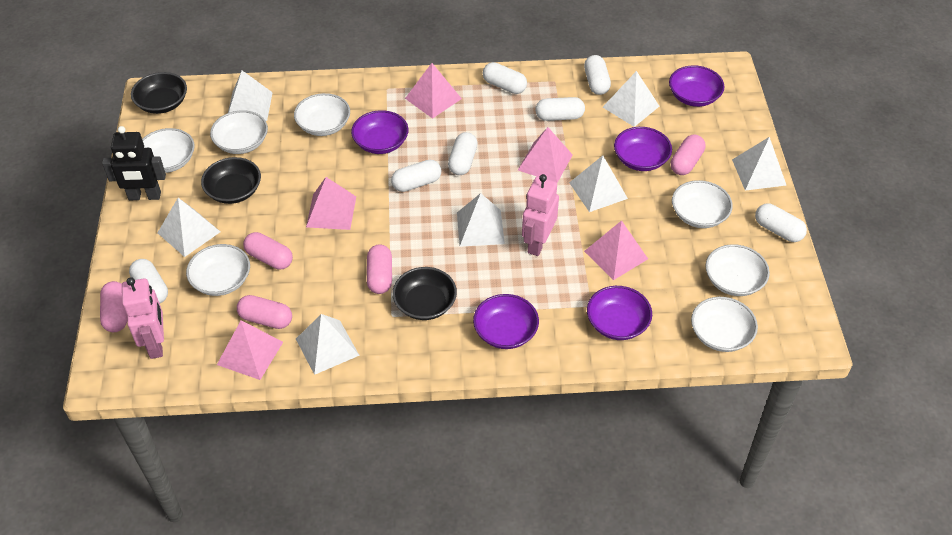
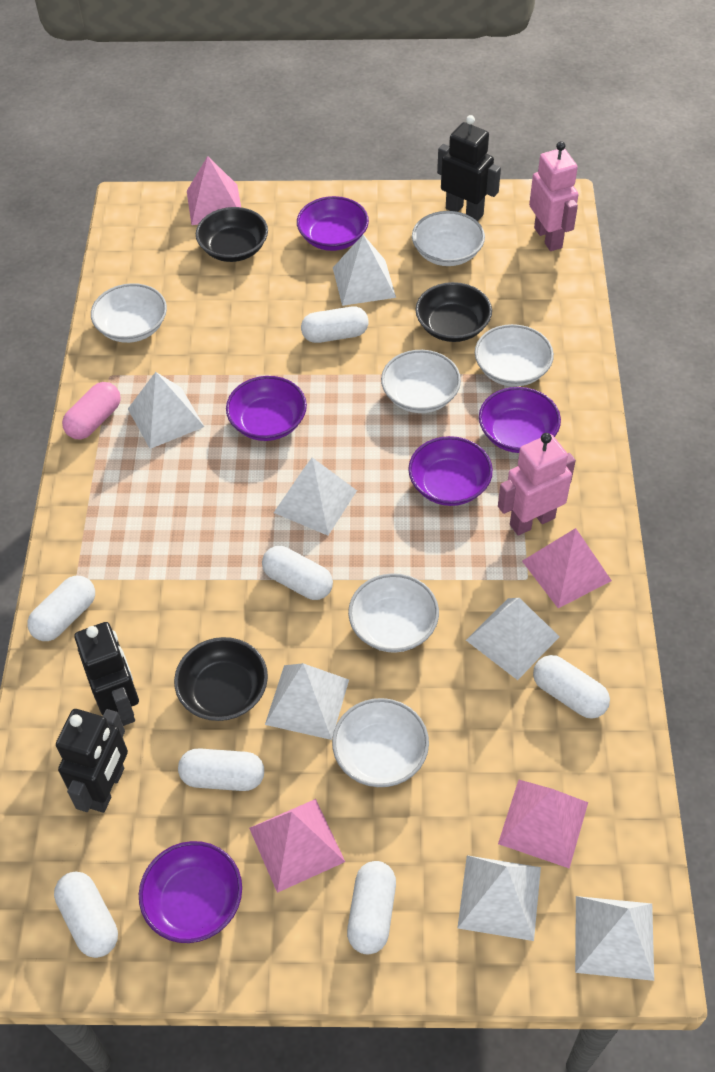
black robot: 1 -> 3
pink capsule: 5 -> 1
pink pyramid: 5 -> 4
white bowl: 7 -> 6

